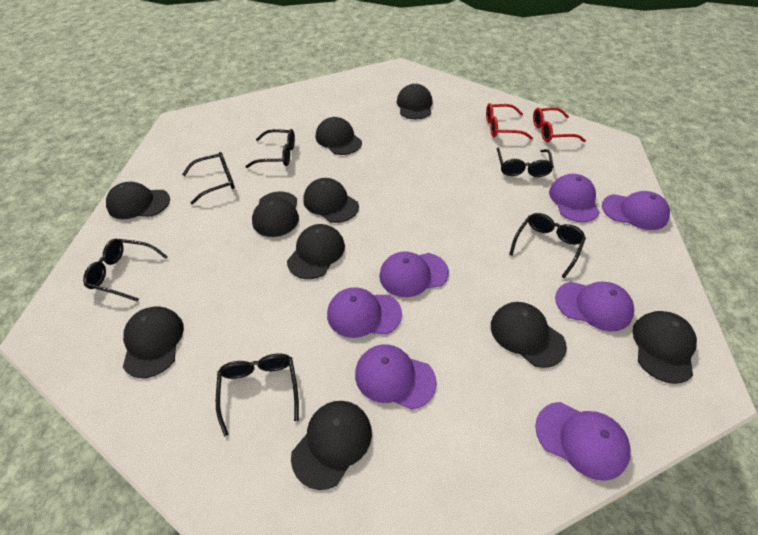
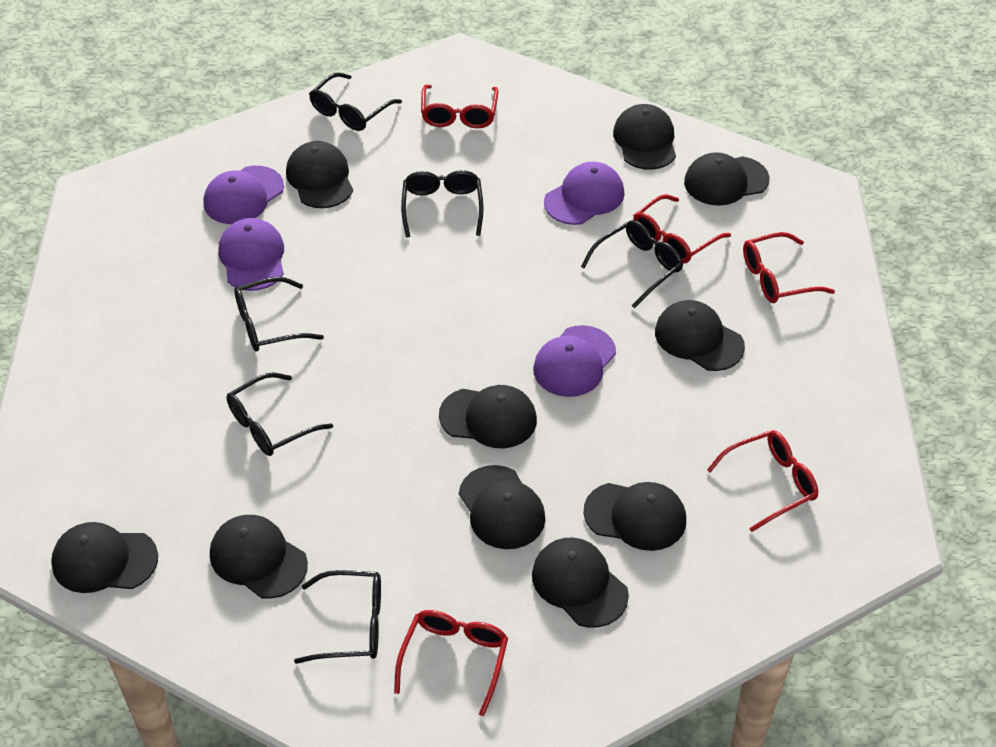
purple cap: 7 -> 4
red glasses: 2 -> 5

